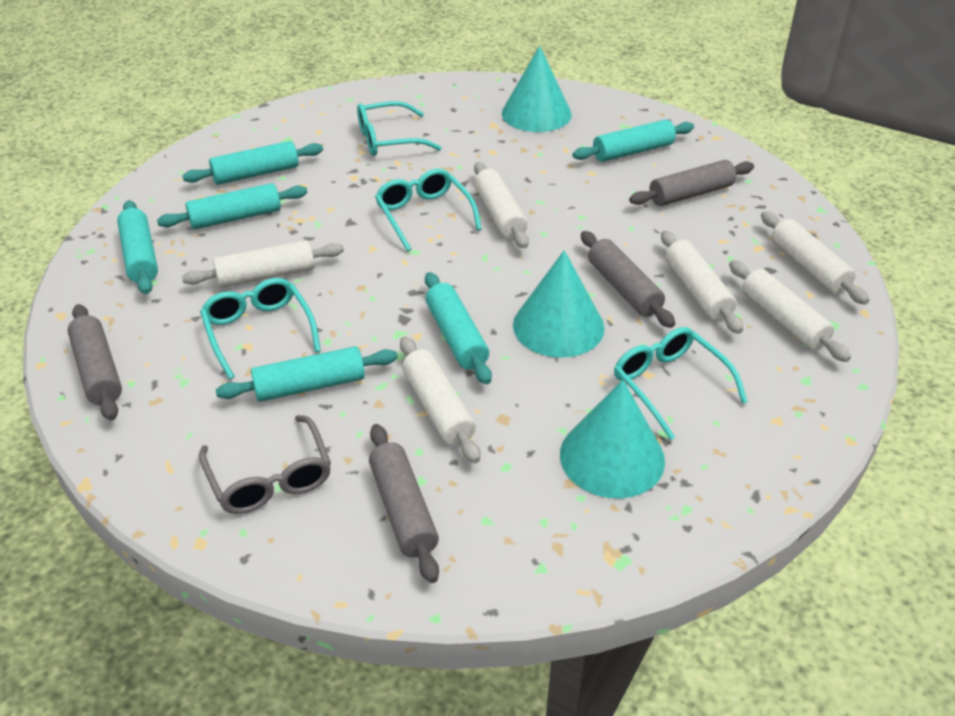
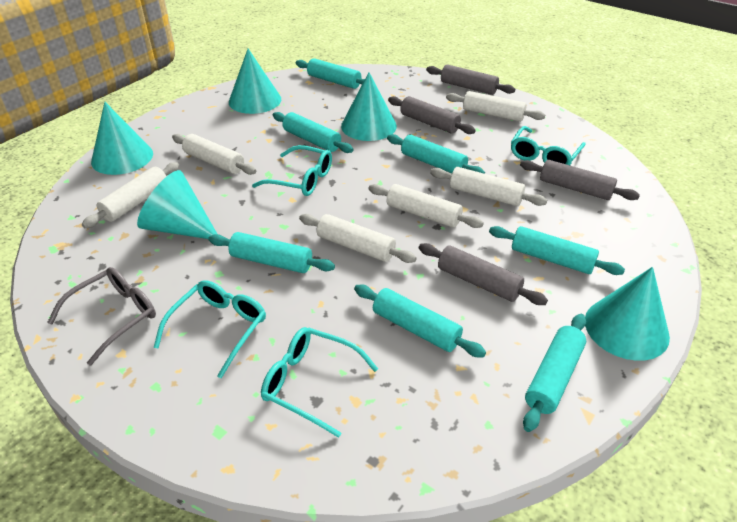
turquoise cone: 3 -> 5
turquoise rolling pin: 6 -> 7

